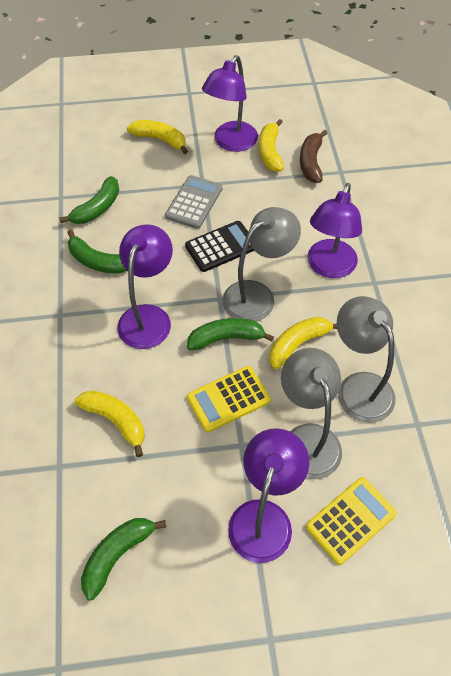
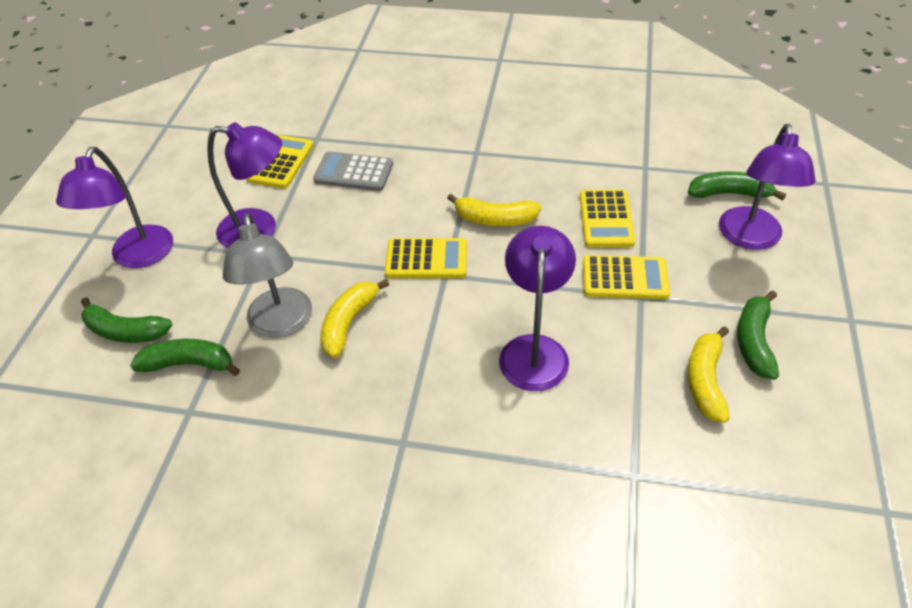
black calculator: 1 -> 0
brown banana: 1 -> 0
grey lamp: 3 -> 1
yellow banana: 4 -> 3
yellow calculator: 2 -> 4

